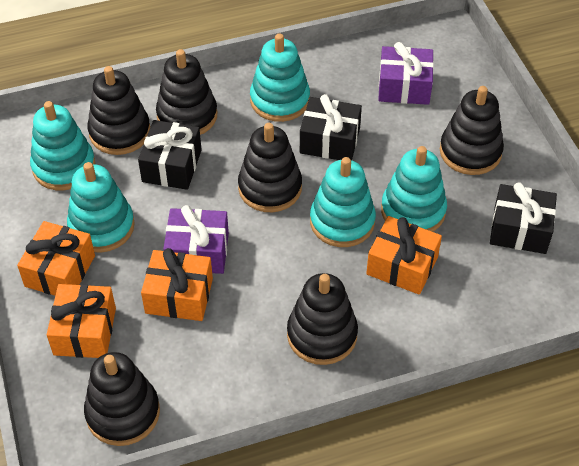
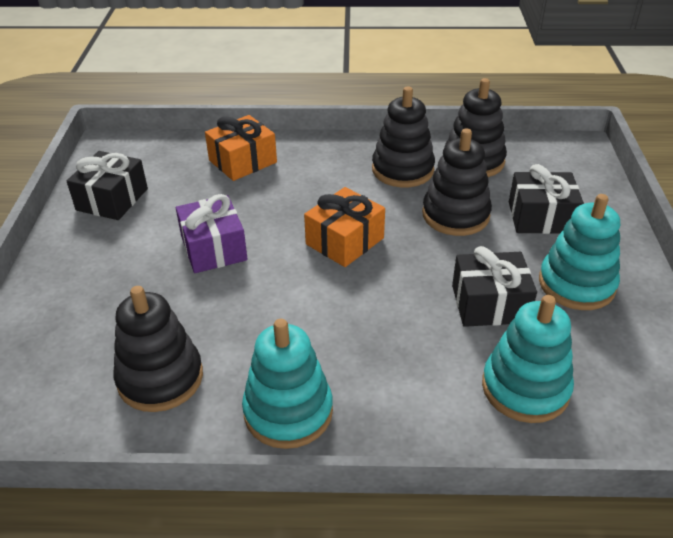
black stacking toy: 6 -> 4
orange gift: 4 -> 2
purple gift: 2 -> 1
turquoise stacking toy: 5 -> 3

